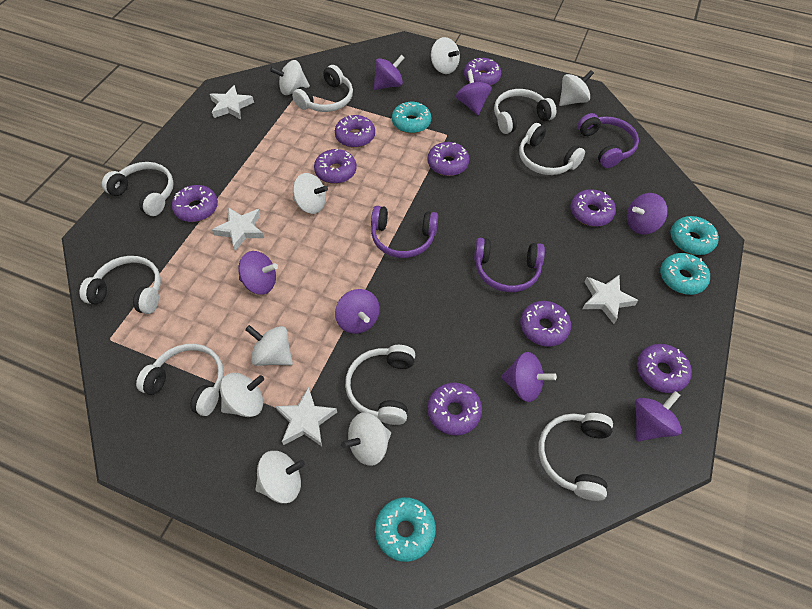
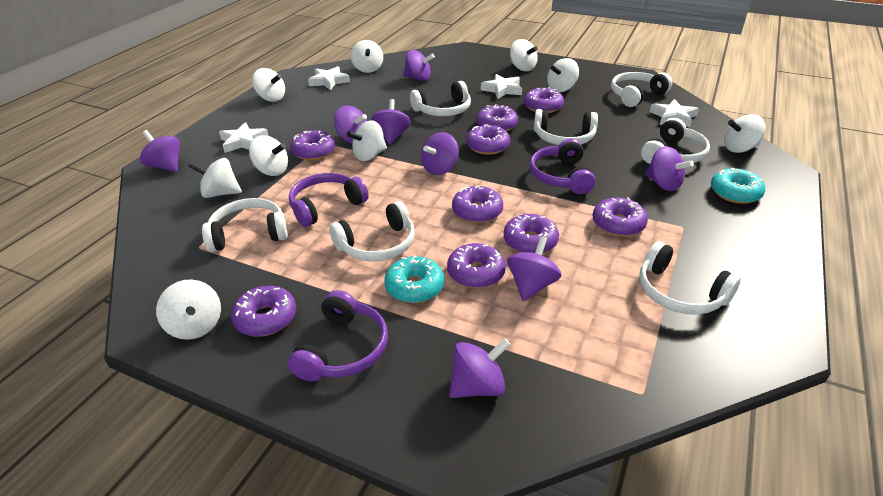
purple spinning top: 7 -> 8
turquoise donut: 4 -> 2
white headphones: 8 -> 7
white spinning top: 8 -> 9

